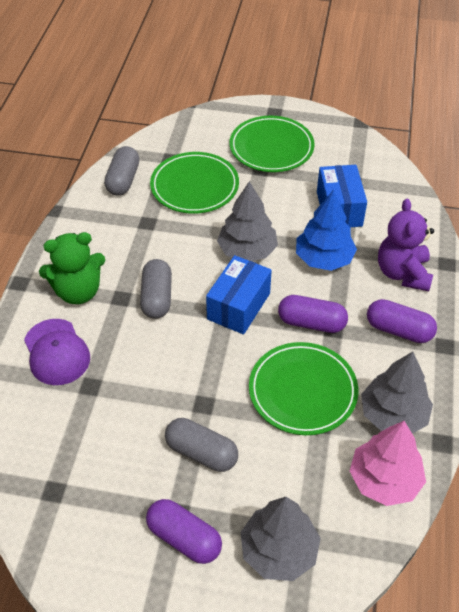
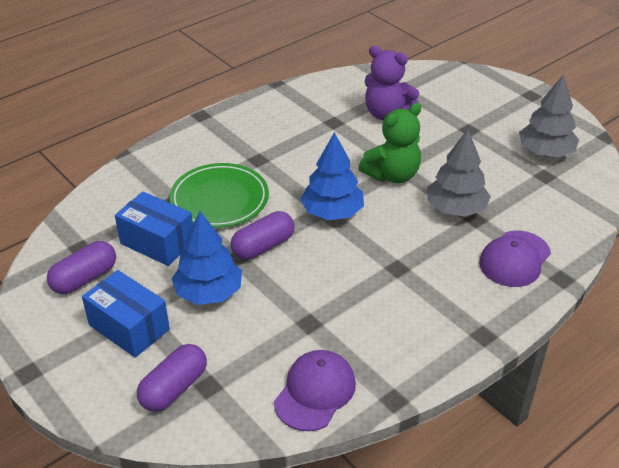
blue tree: 1 -> 2
green plate: 3 -> 1
grey capsule: 3 -> 0
grey tree: 3 -> 2
pink tree: 1 -> 0
purple cap: 1 -> 2

